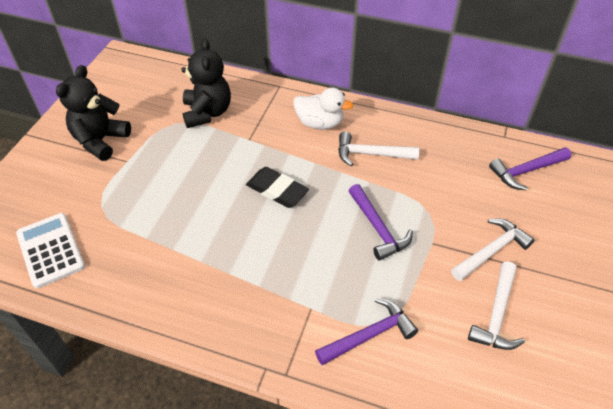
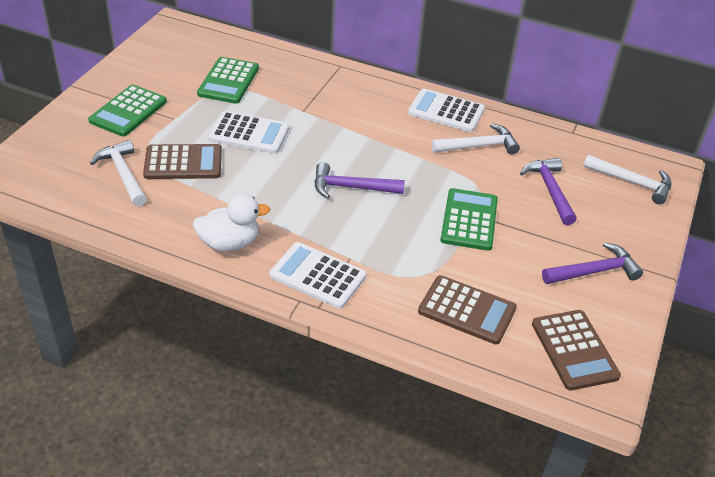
black eraser: 1 -> 0
black teddy bear: 2 -> 0
brown calculator: 0 -> 3
green calculator: 0 -> 3
white calculator: 1 -> 3

